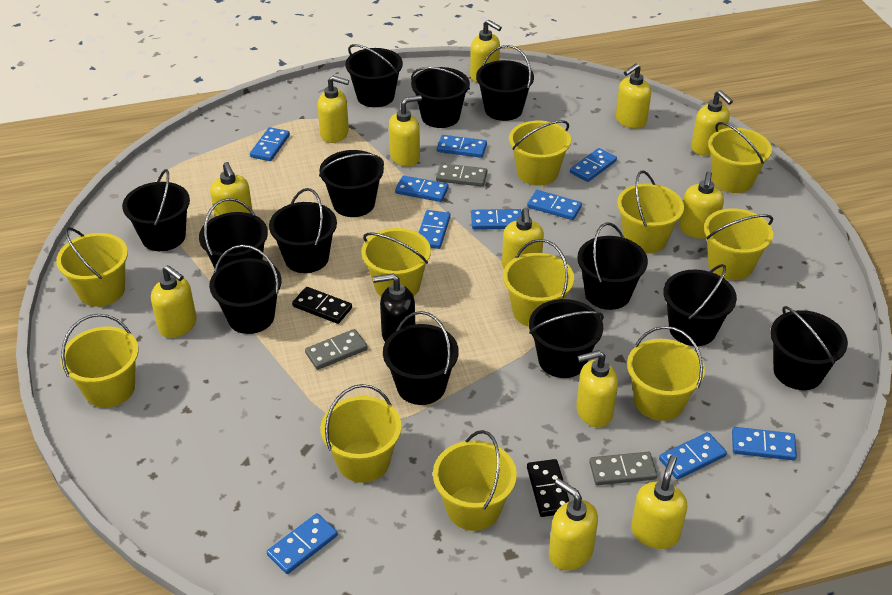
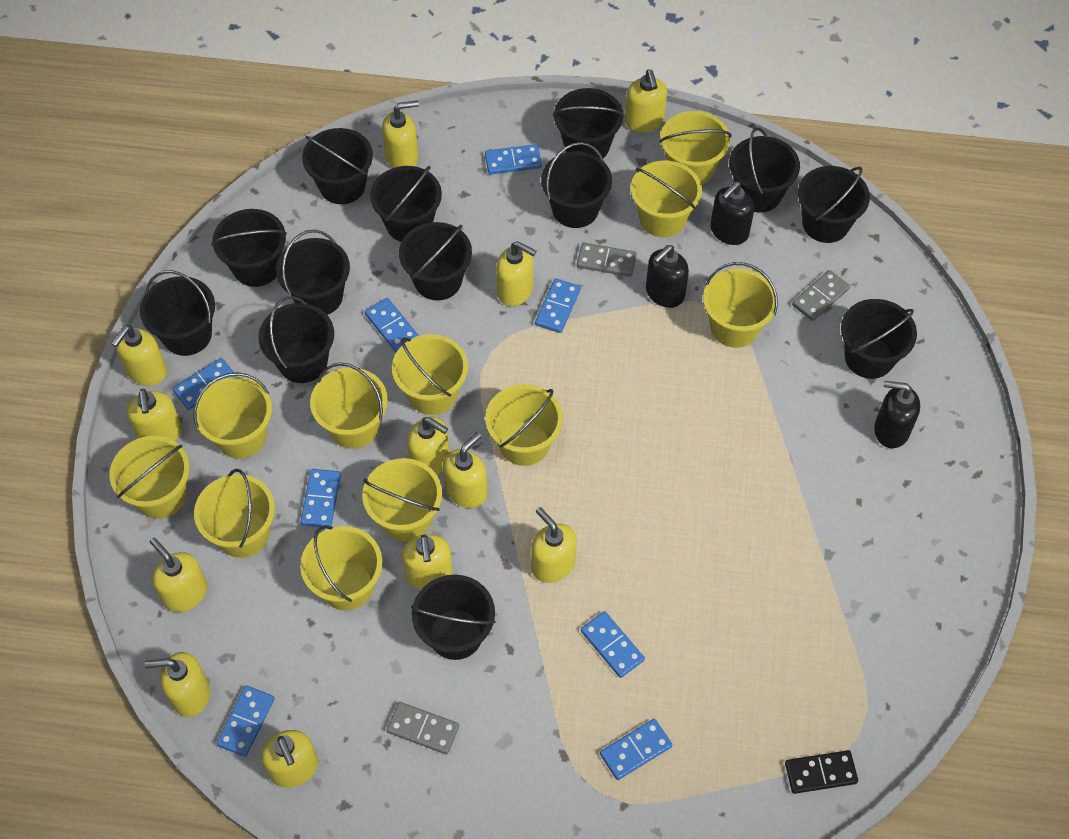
black domino: 2 -> 1
black soap dispenser: 1 -> 3
blue domino: 10 -> 8

